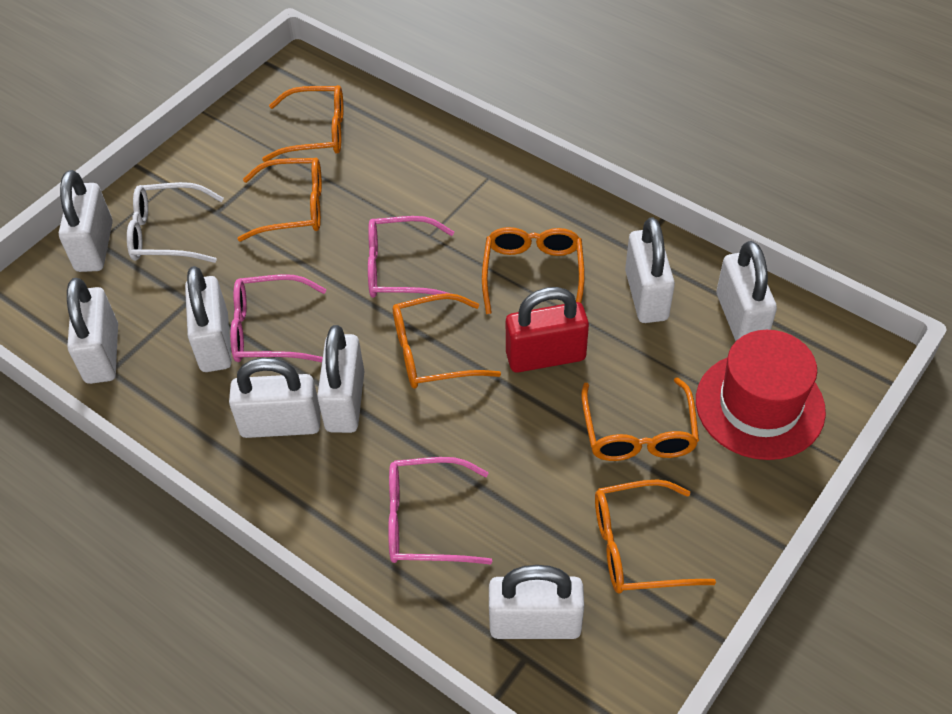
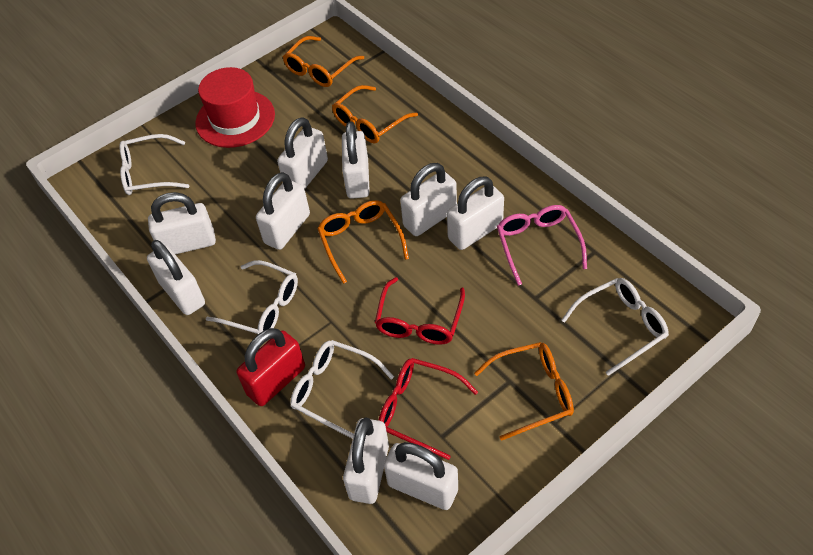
orange glasses: 6 -> 4
pink glasses: 3 -> 1
red glasses: 0 -> 2
white glasses: 1 -> 4
white padlock: 8 -> 9

